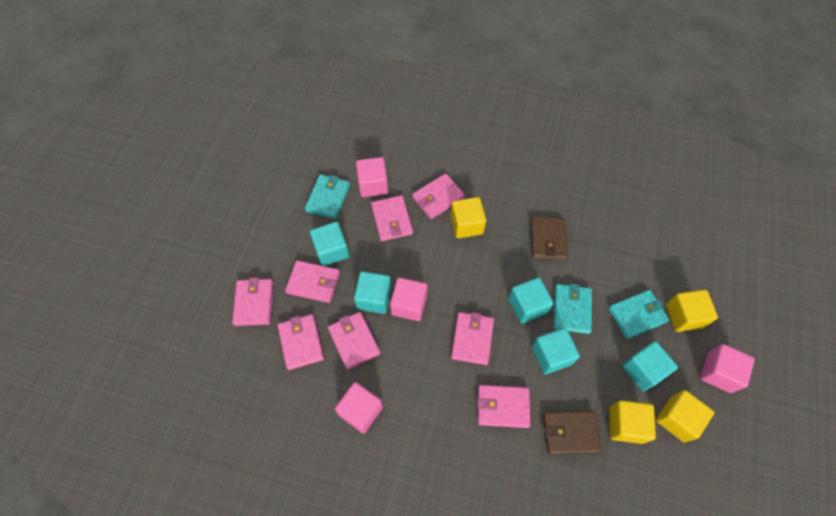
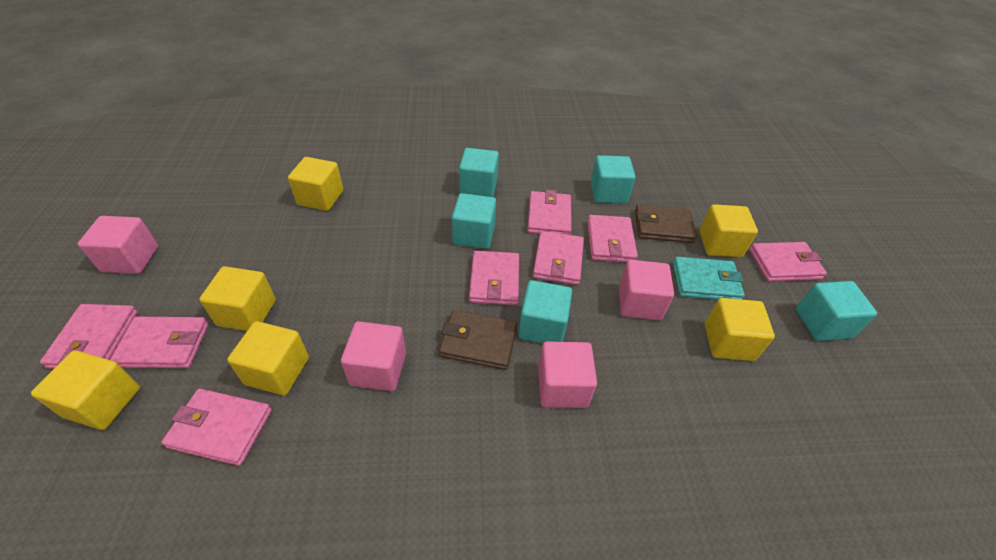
turquoise wallet: 3 -> 1
yellow cube: 4 -> 6

